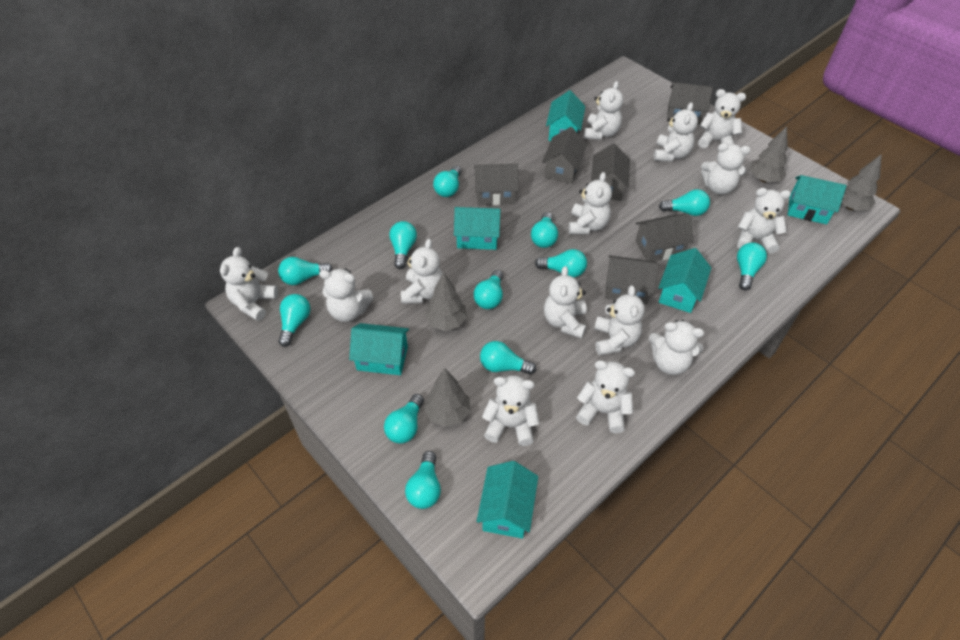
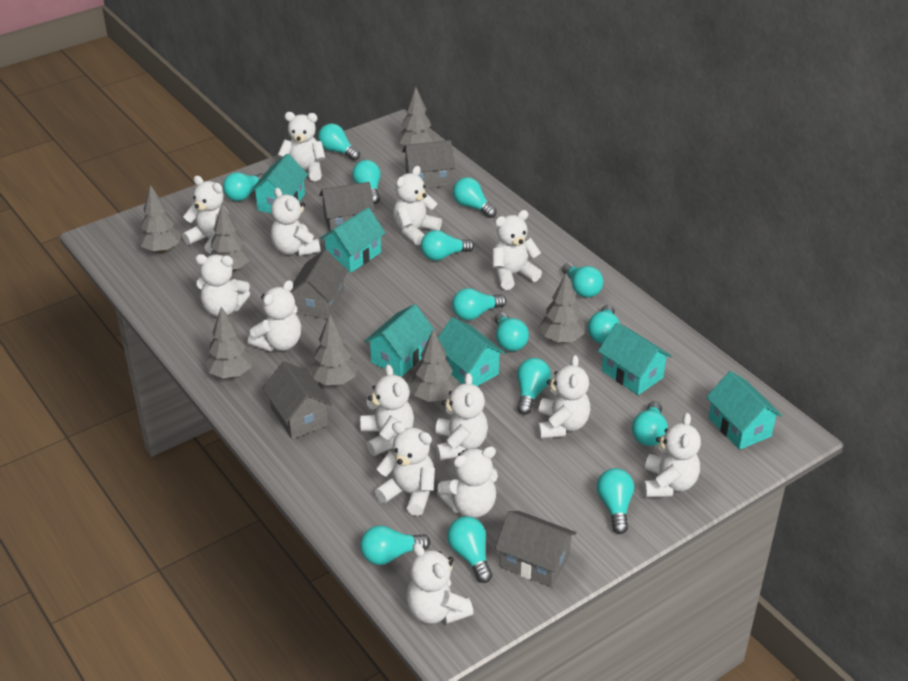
grey house: 6 -> 5
grey tree: 4 -> 7
turquoise light bulb: 12 -> 14

